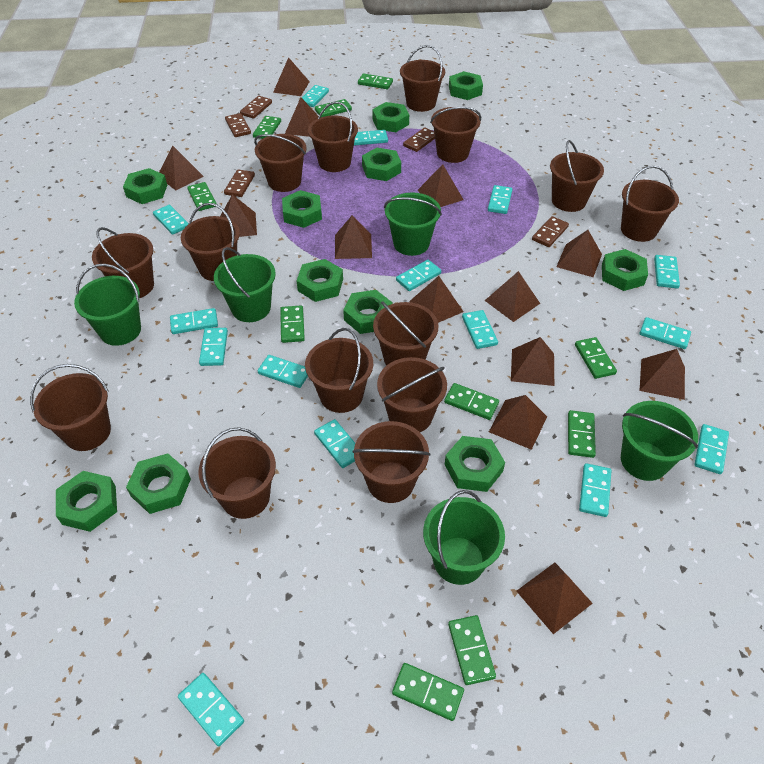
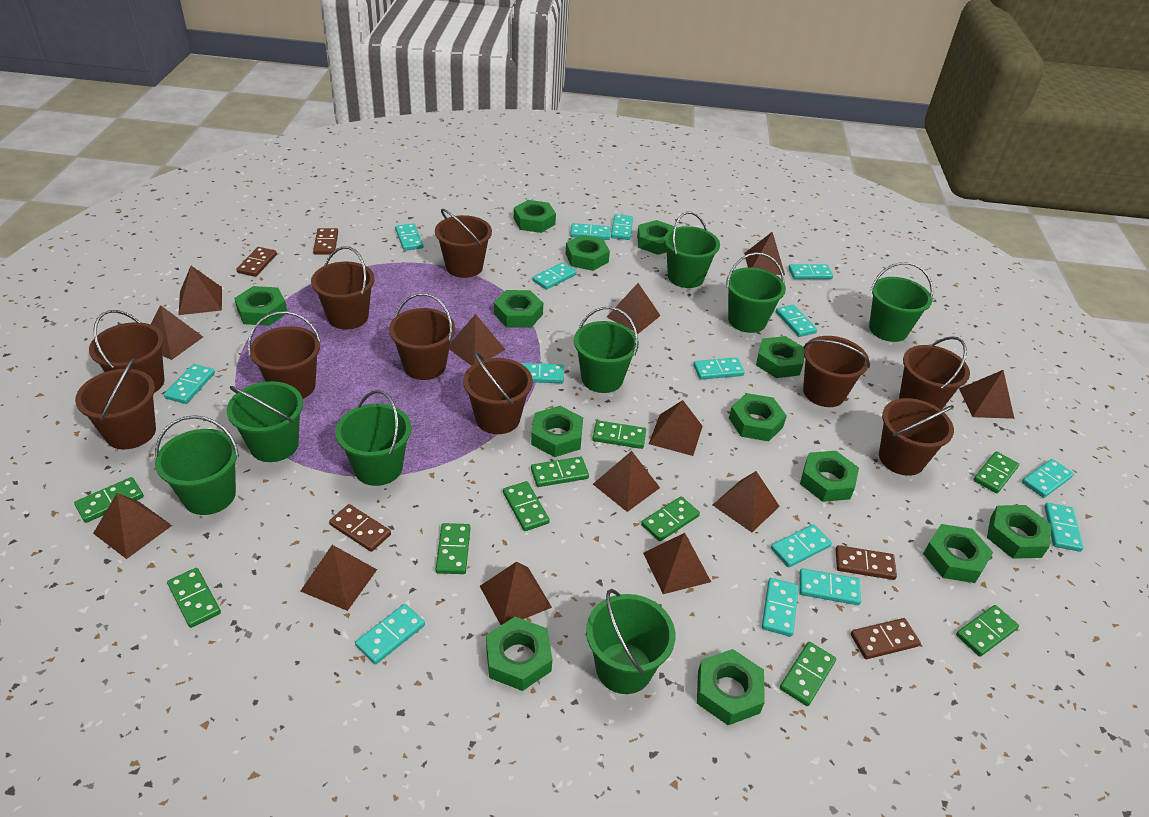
brown bucket: 14 -> 10
green bucket: 5 -> 8
green nut: 11 -> 13

